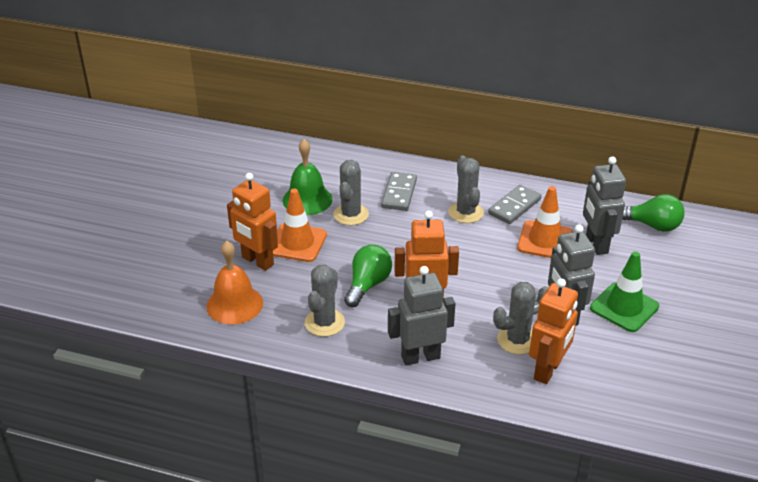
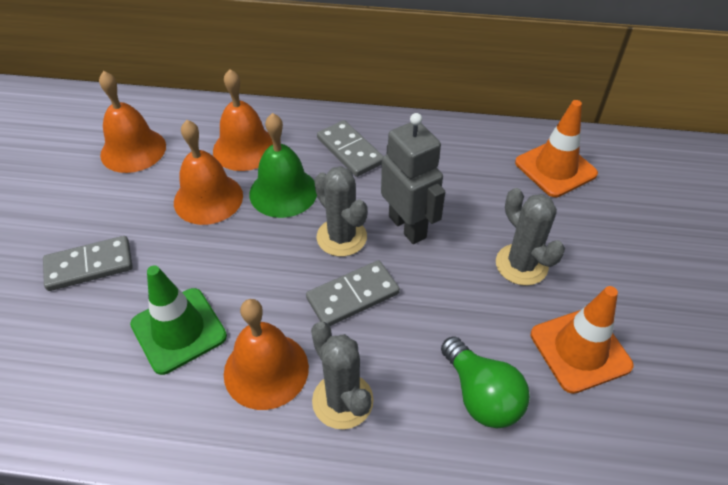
green light bulb: 2 -> 1
grey cactus: 4 -> 3
grey domino: 2 -> 3
grey robot: 3 -> 1
orange bell: 1 -> 4
orange robot: 3 -> 0

